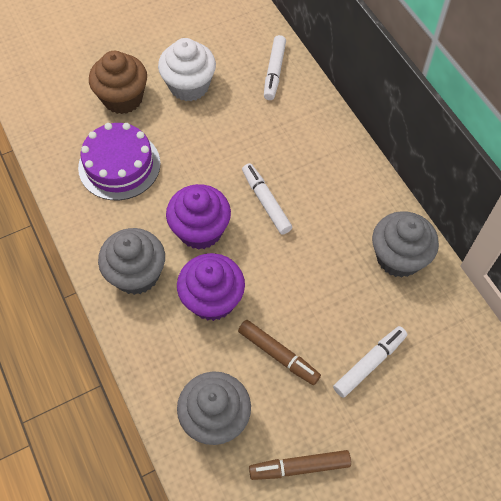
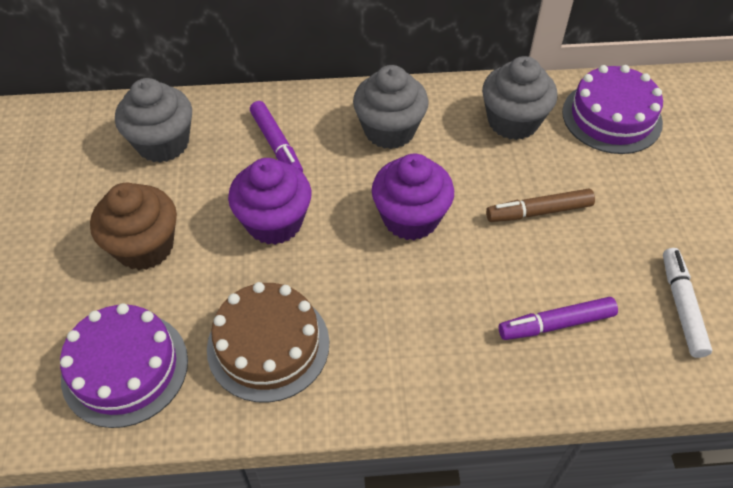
brown cake: 0 -> 1
brown marker: 2 -> 1
purple cake: 1 -> 2
purple marker: 0 -> 2
white cupcake: 1 -> 0
white marker: 3 -> 1

